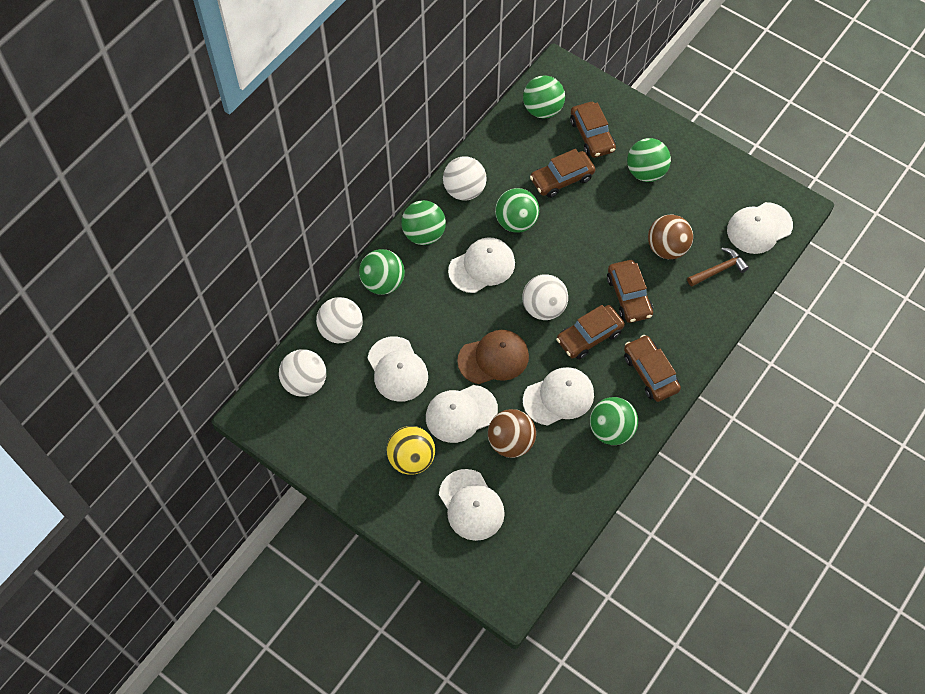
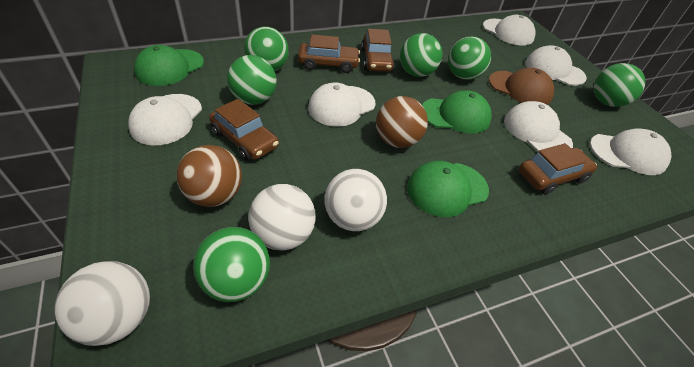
brown car: 5 -> 4
brown hammer: 1 -> 0
green cap: 0 -> 3
white ball: 4 -> 3
yellow ball: 1 -> 0

